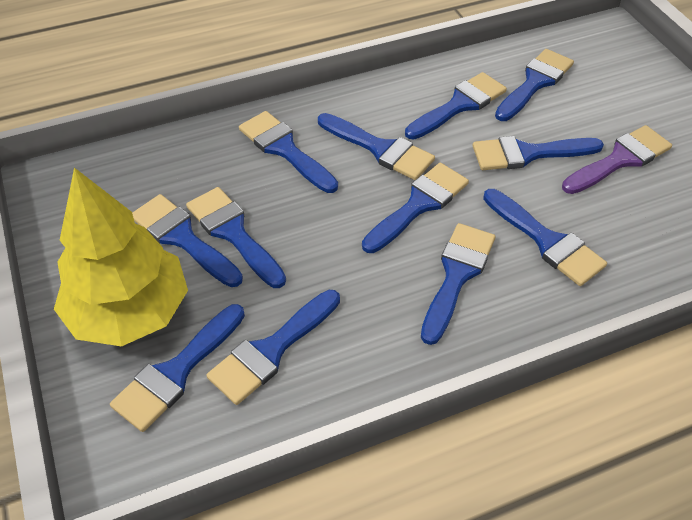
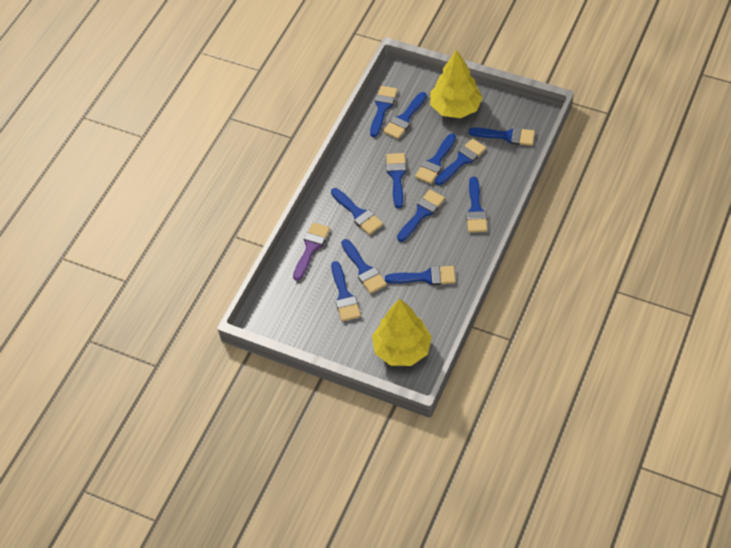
yellow tree: 1 -> 2

